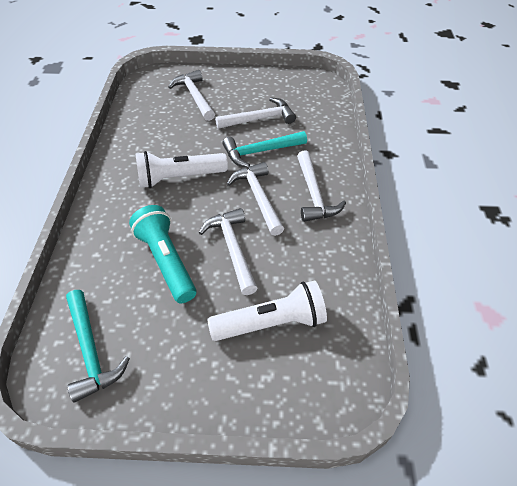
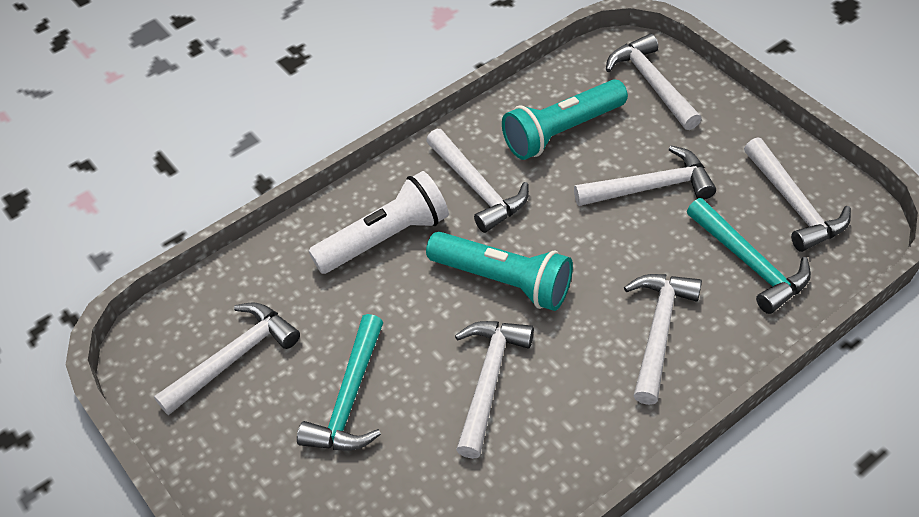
turquoise flashlight: 1 -> 2
white flashlight: 2 -> 1
white hammer: 5 -> 7

